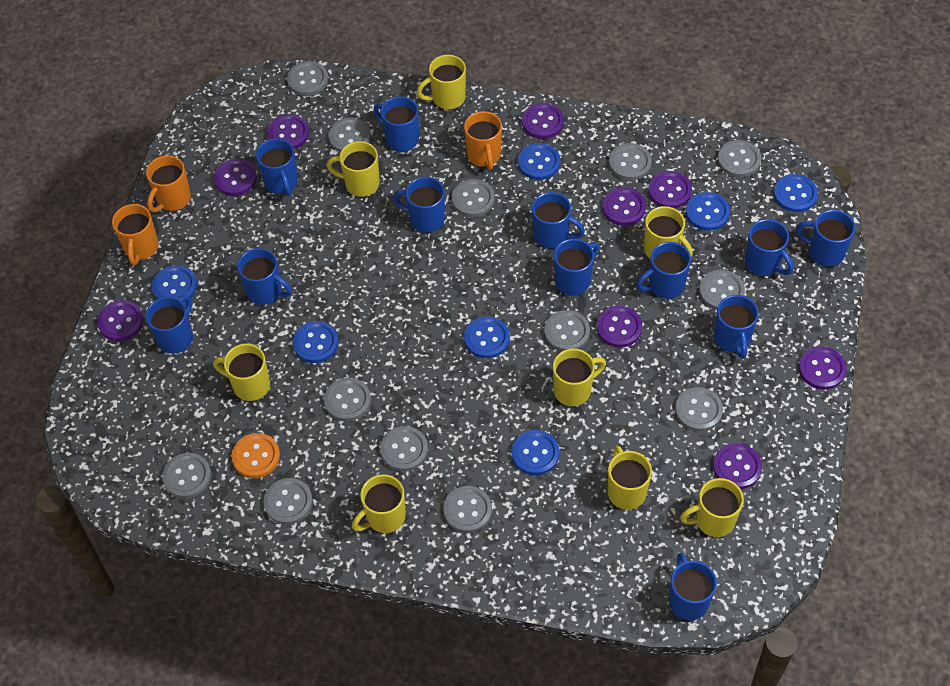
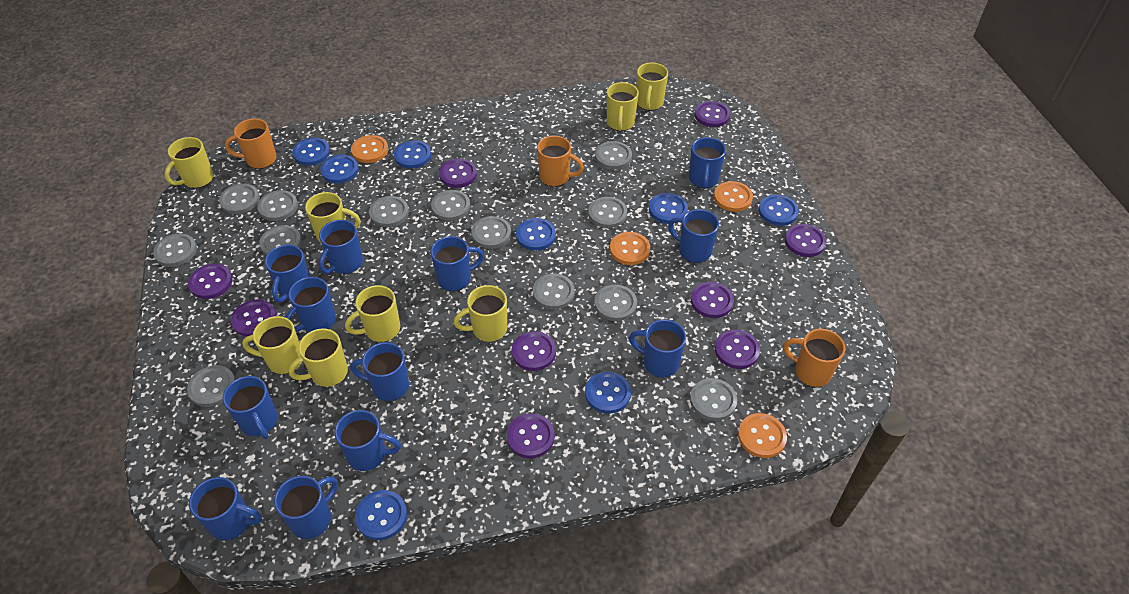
blue button: 7 -> 8
orange button: 1 -> 4

